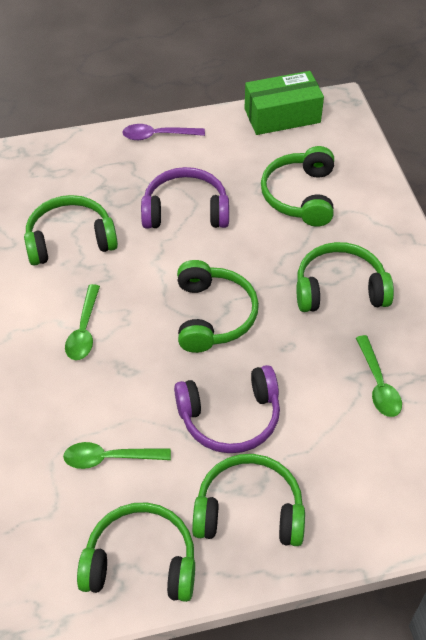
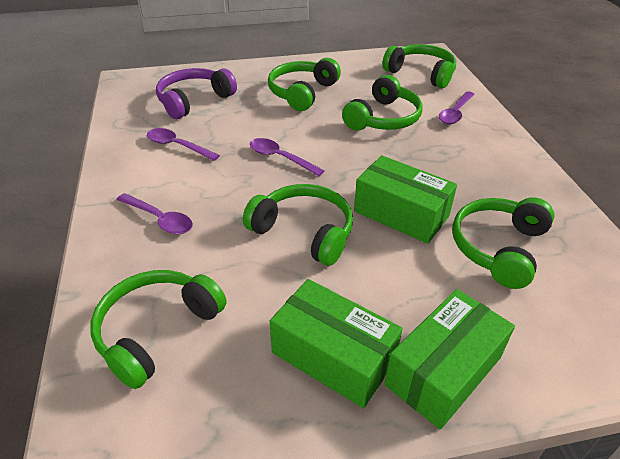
green box: 1 -> 3
green spoon: 3 -> 0
purple headphones: 2 -> 1
purple spoon: 1 -> 4

